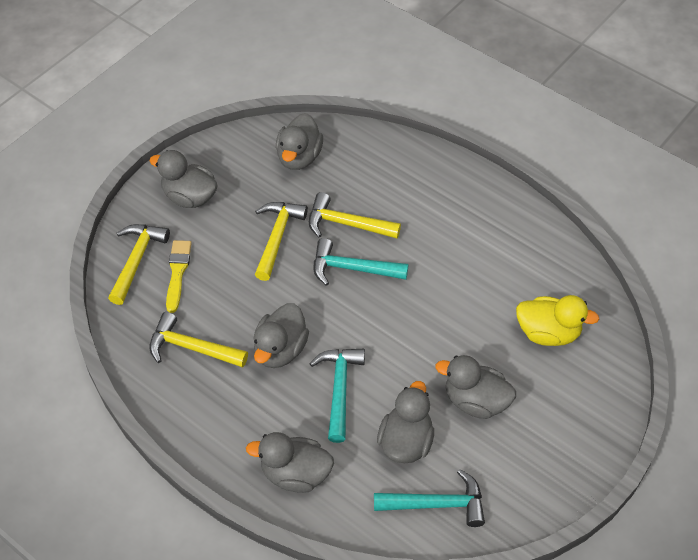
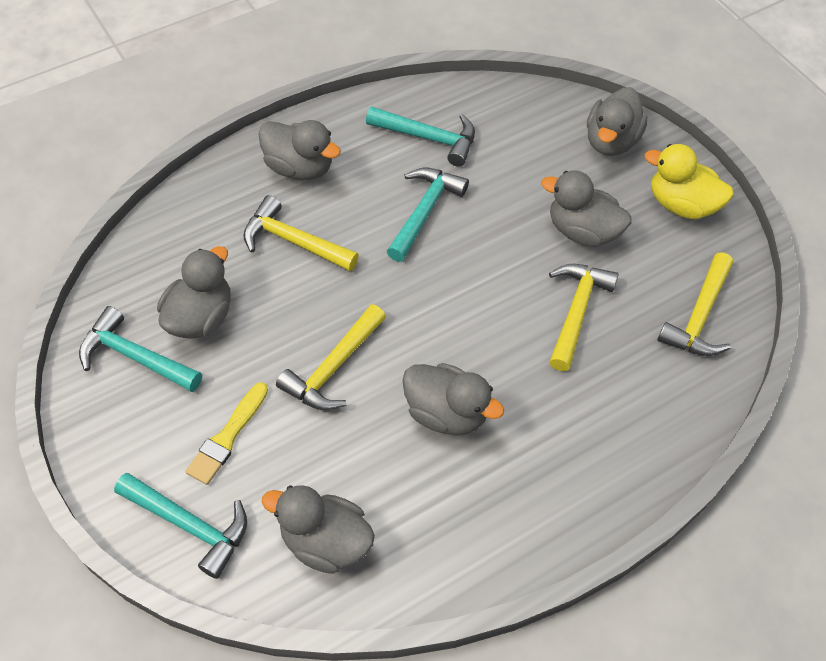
turquoise hammer: 3 -> 4

